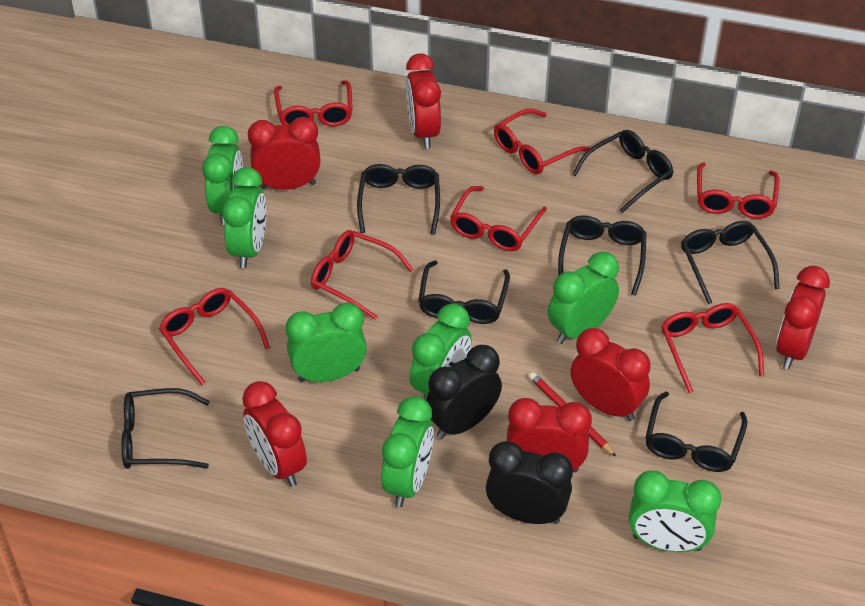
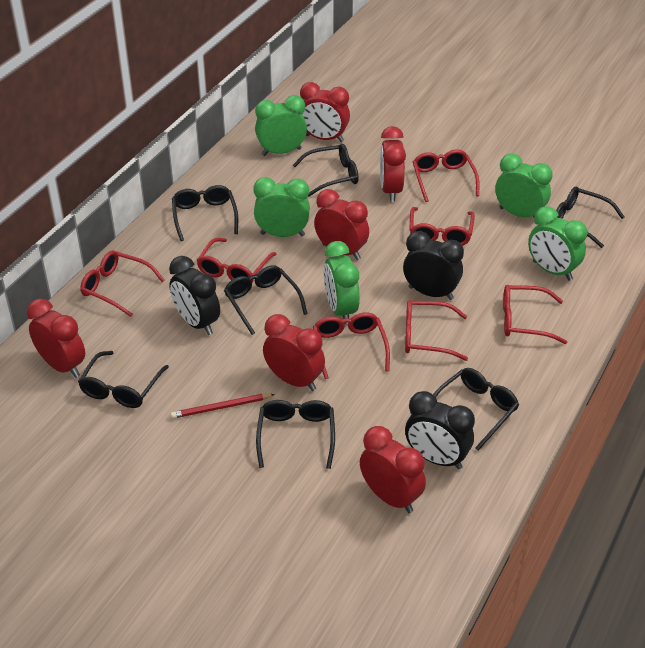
black clock: 2 -> 3
green clock: 7 -> 5

